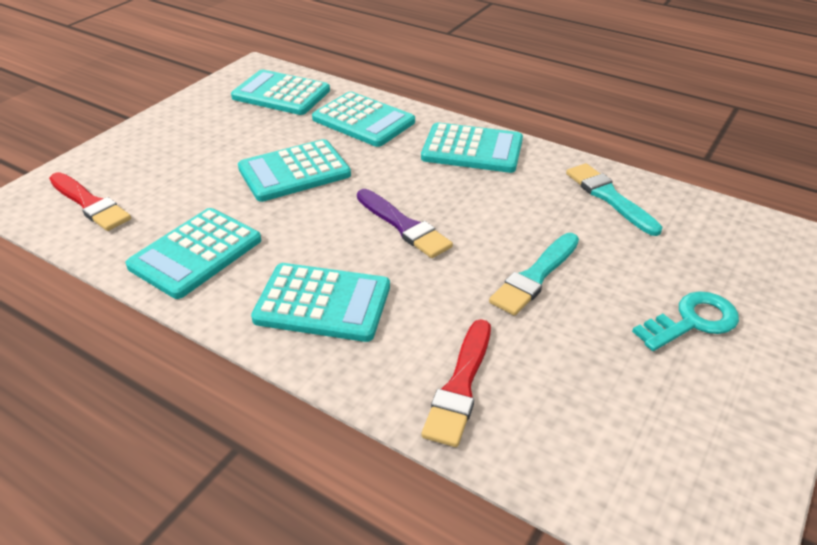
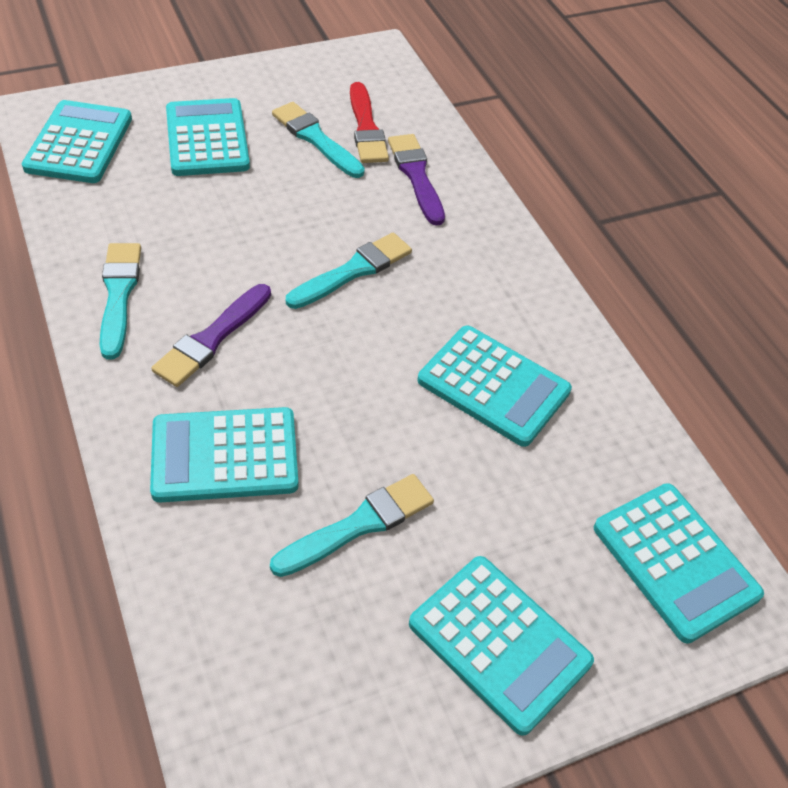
purple brush: 1 -> 2
red brush: 2 -> 1
turquoise brush: 2 -> 4
turquoise key: 1 -> 0

